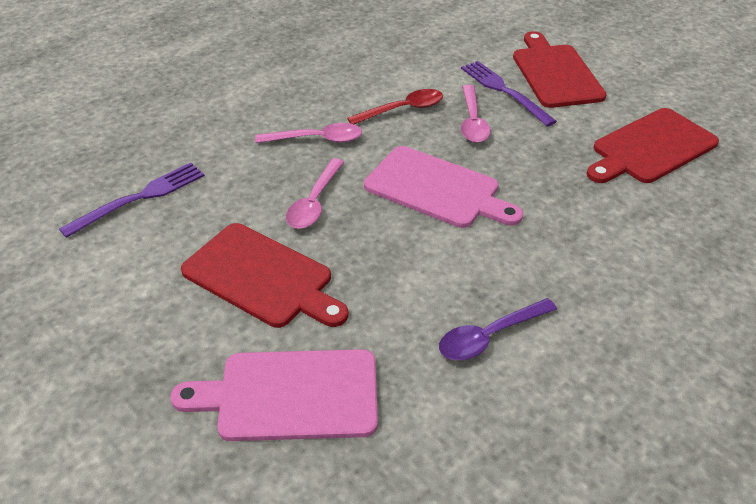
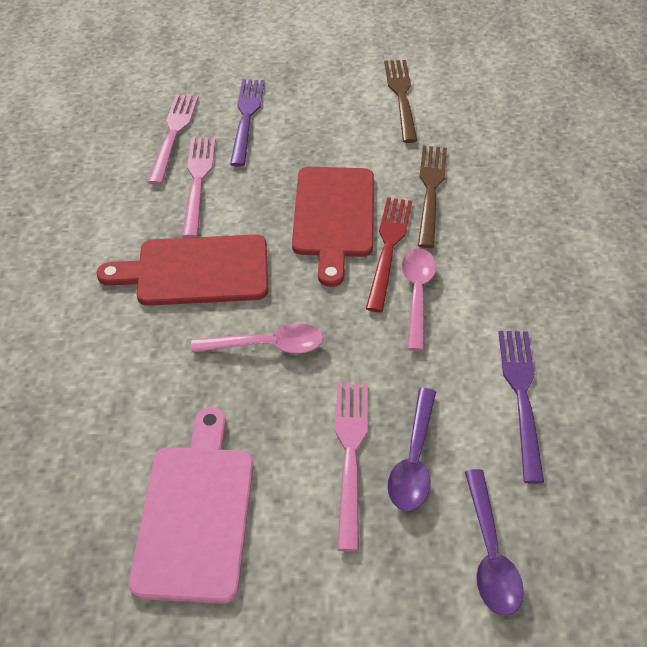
brown fork: 0 -> 2
pink cutting board: 2 -> 1
pink fork: 0 -> 3
pink spoon: 3 -> 2
purple spoon: 1 -> 2
red cutting board: 3 -> 2
red fork: 0 -> 1
red spoon: 1 -> 0

